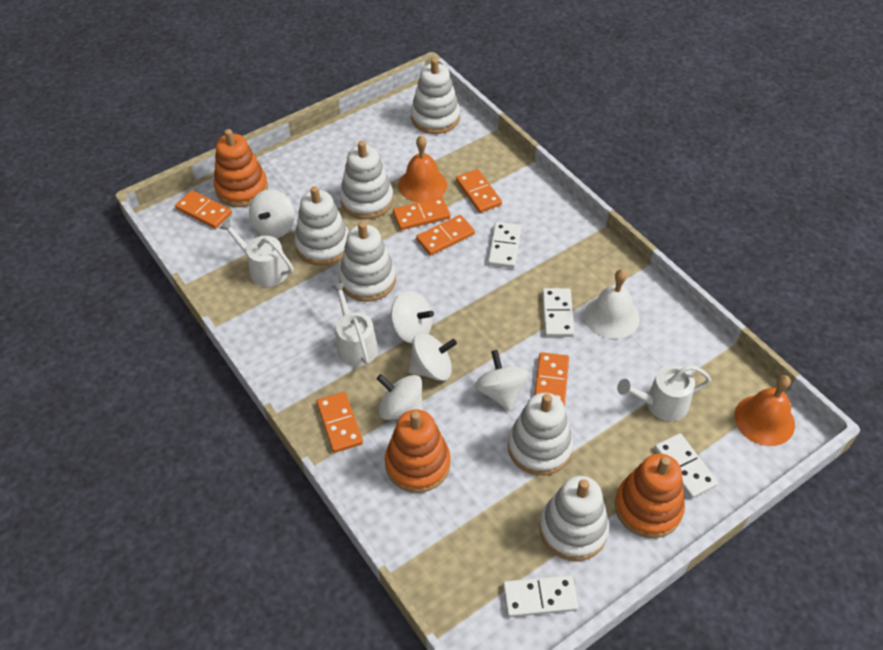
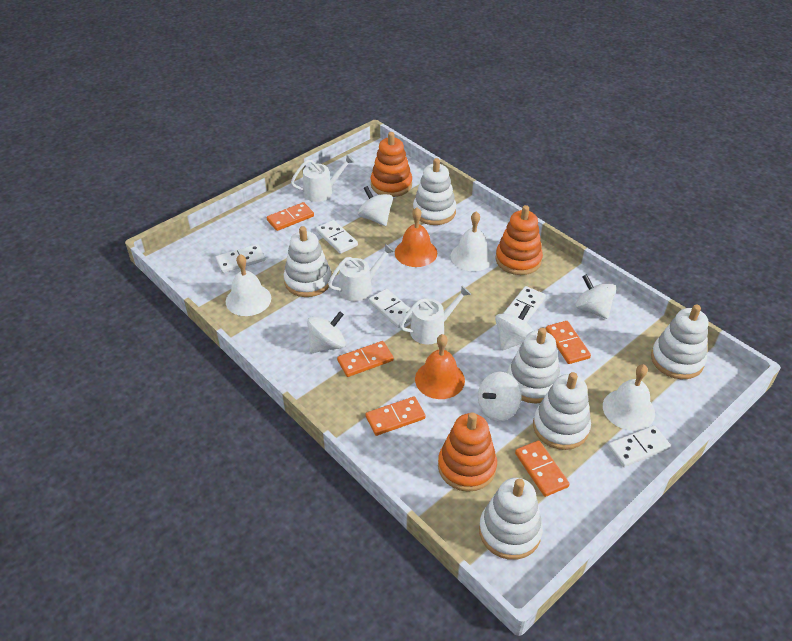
orange domino: 6 -> 5
white bell: 1 -> 3
white domino: 4 -> 5

